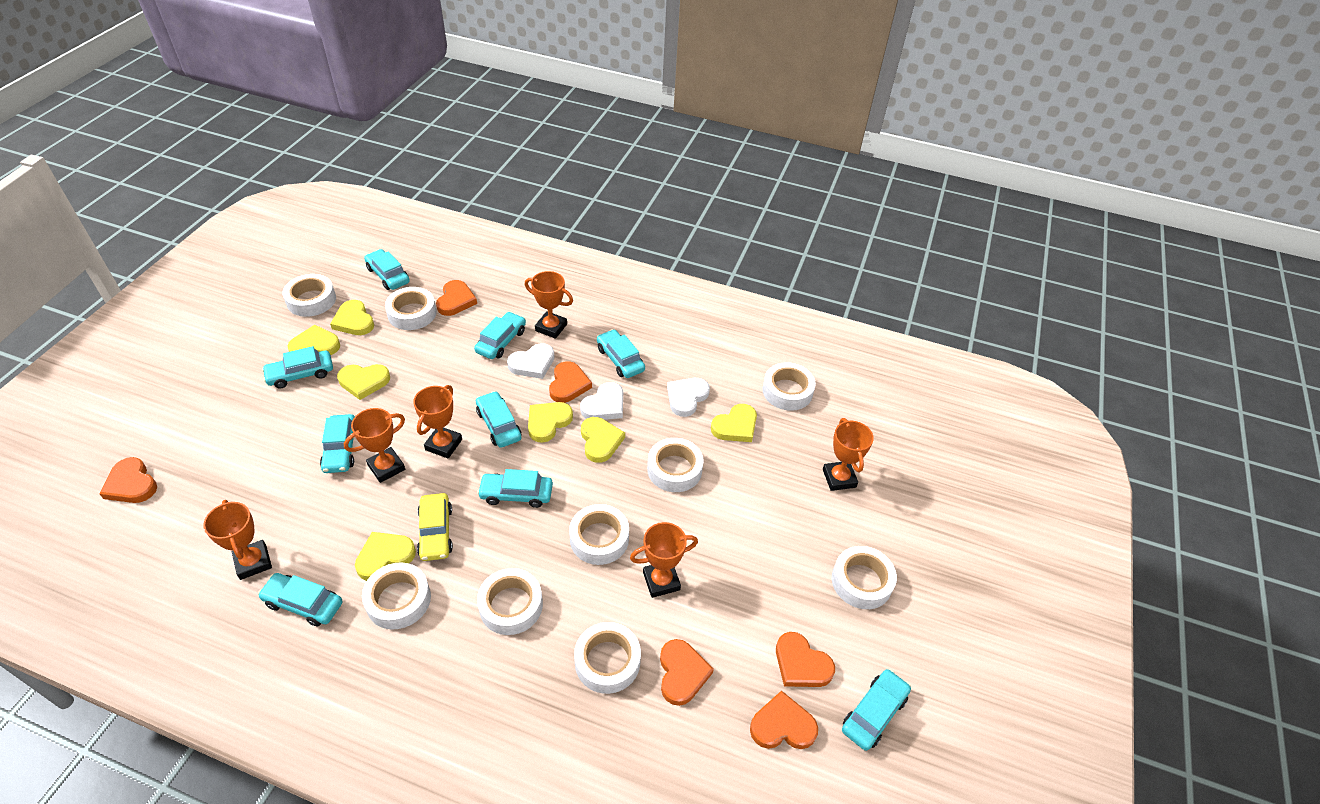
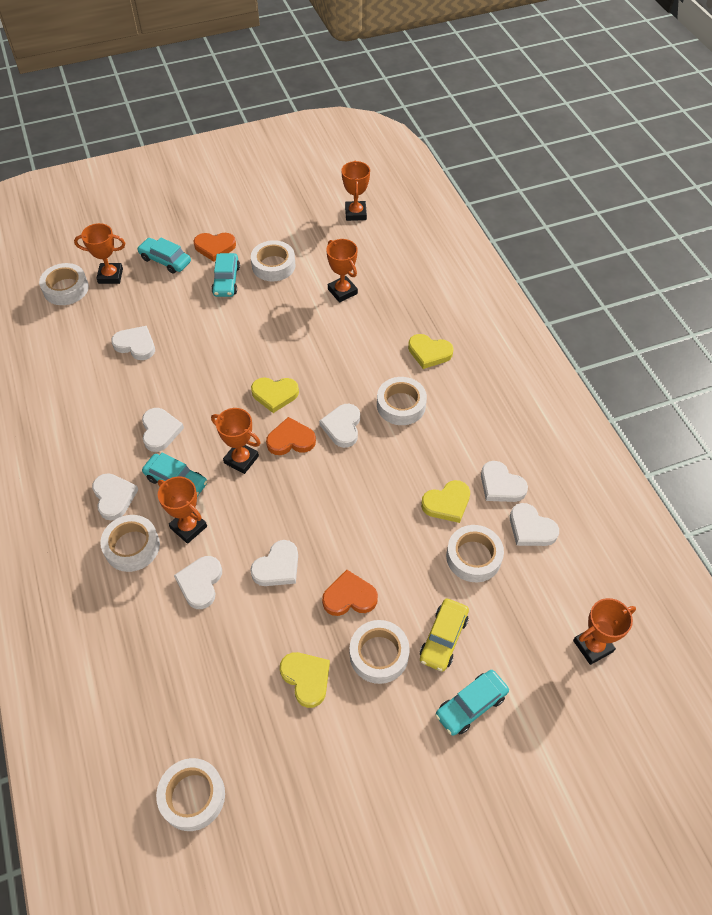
orange heart: 6 -> 3
turquoise car: 9 -> 4
white heart: 3 -> 8
white tape: 9 -> 7
yellow heart: 7 -> 4

